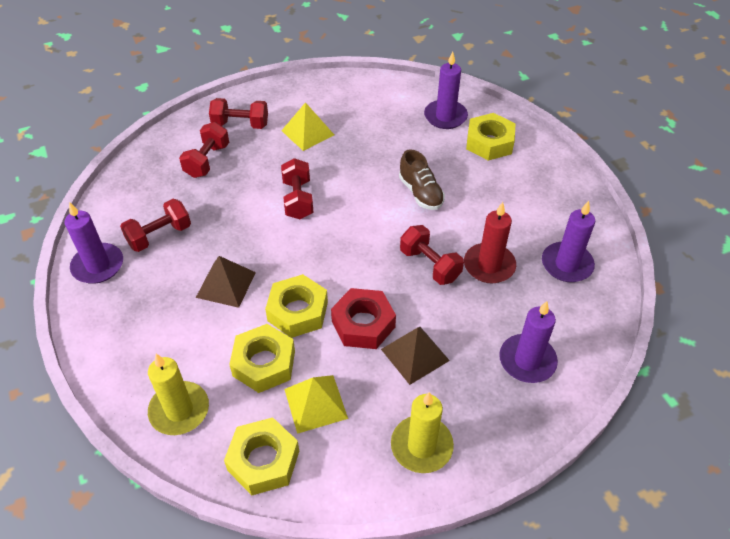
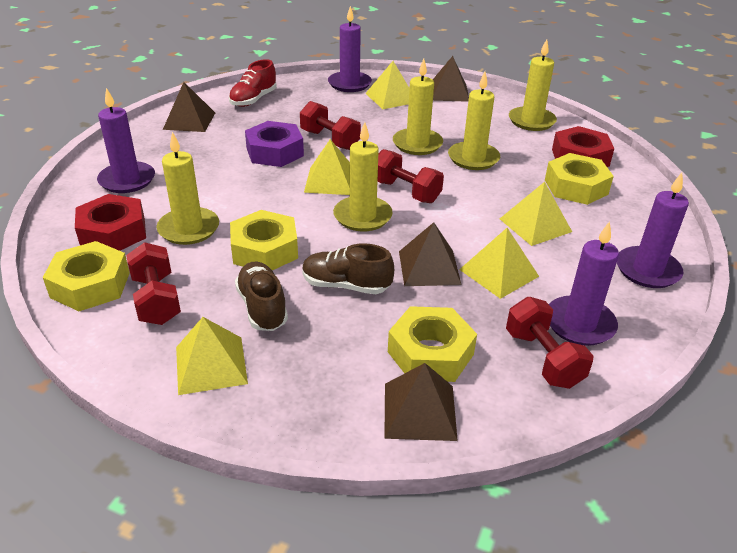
brown pyramid: 2 -> 4
brown shoe: 1 -> 2
purple nut: 0 -> 1
red candle: 1 -> 0
red dumbbell: 5 -> 4
red nut: 1 -> 2
red shoe: 0 -> 1
yellow candle: 2 -> 5
yellow pyramid: 2 -> 5

